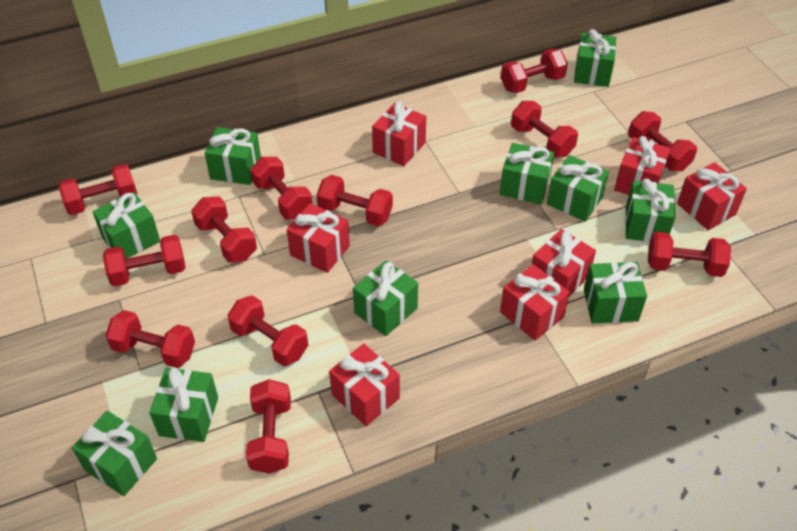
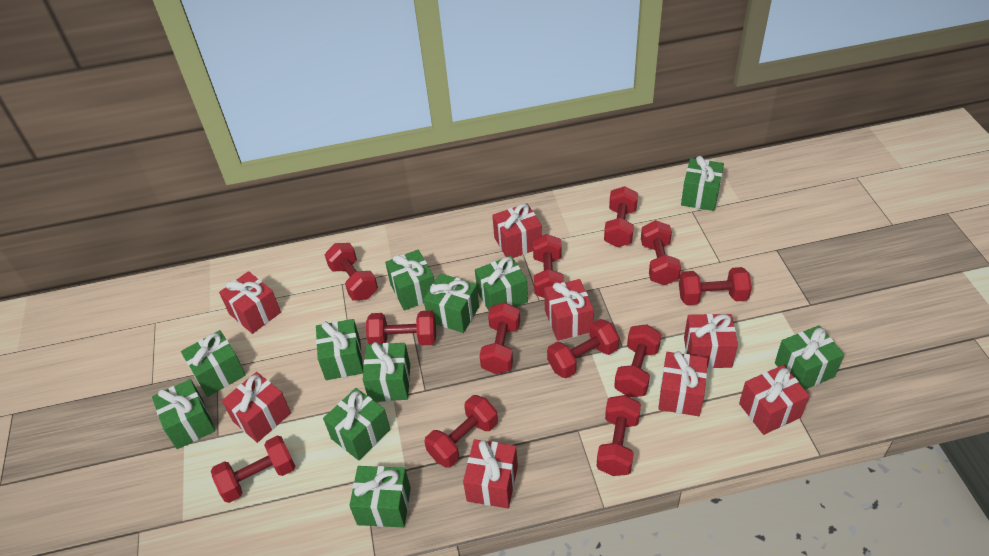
green gift: 10 -> 11
red gift: 7 -> 8

